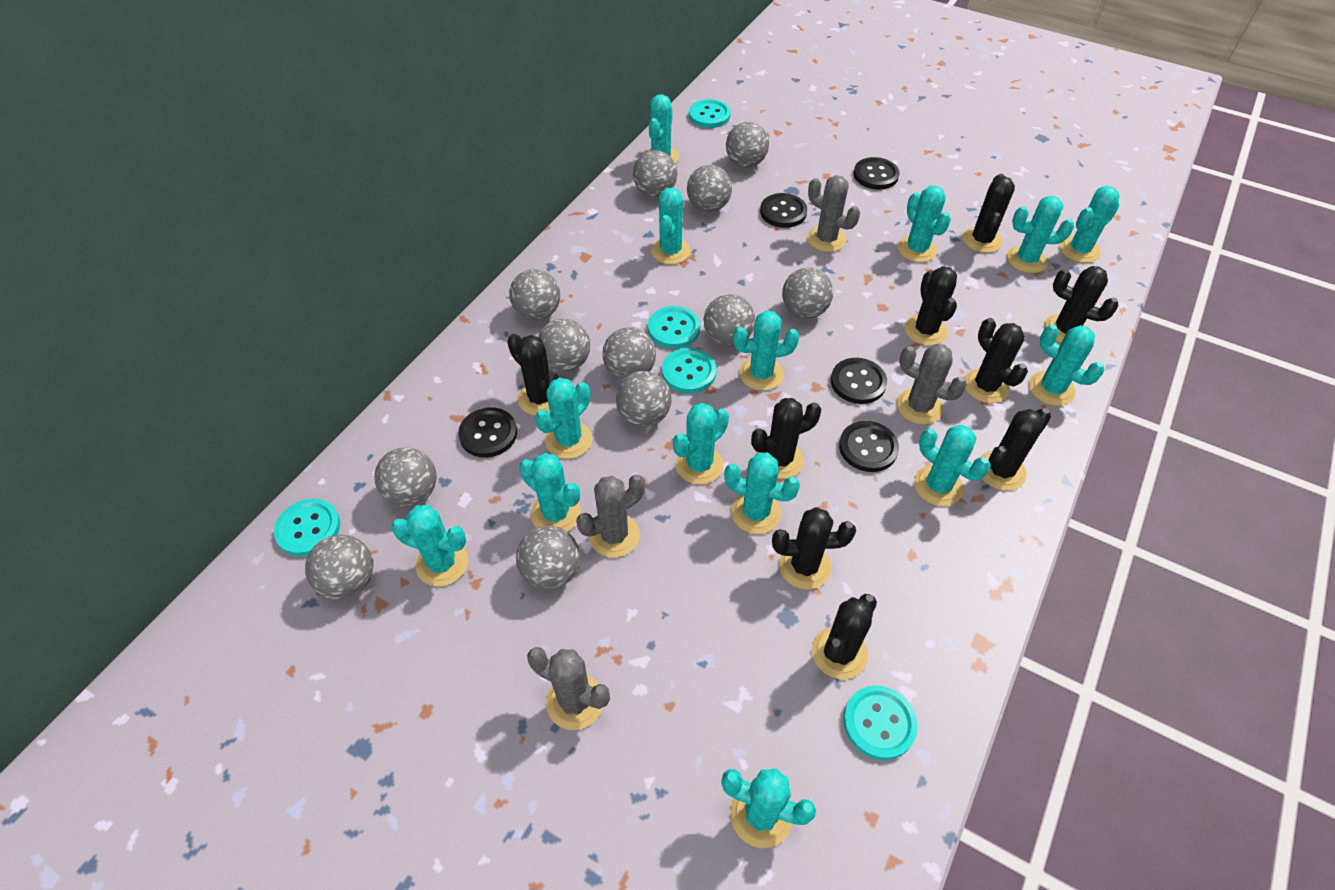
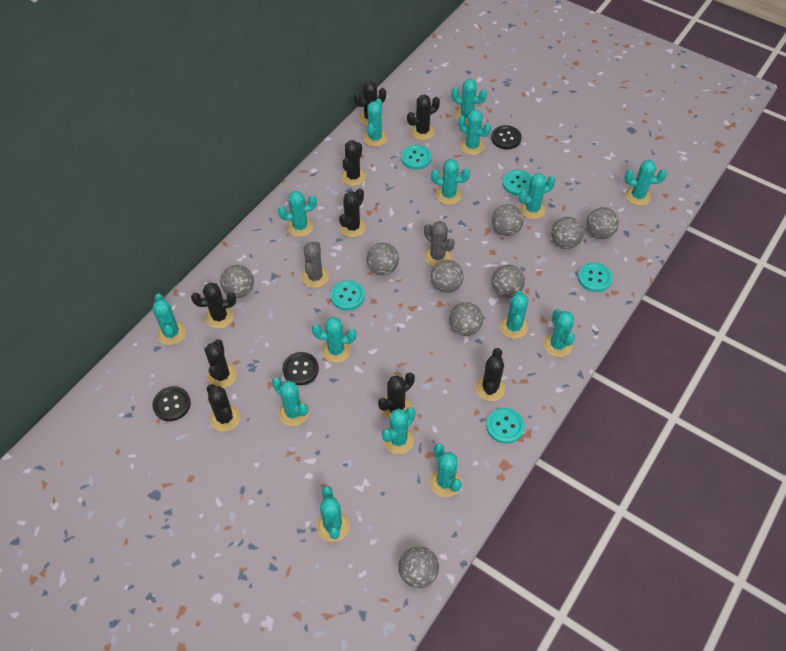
black button: 5 -> 3
grey ball: 12 -> 9
grey cactus: 4 -> 2
turquoise cactus: 14 -> 15

